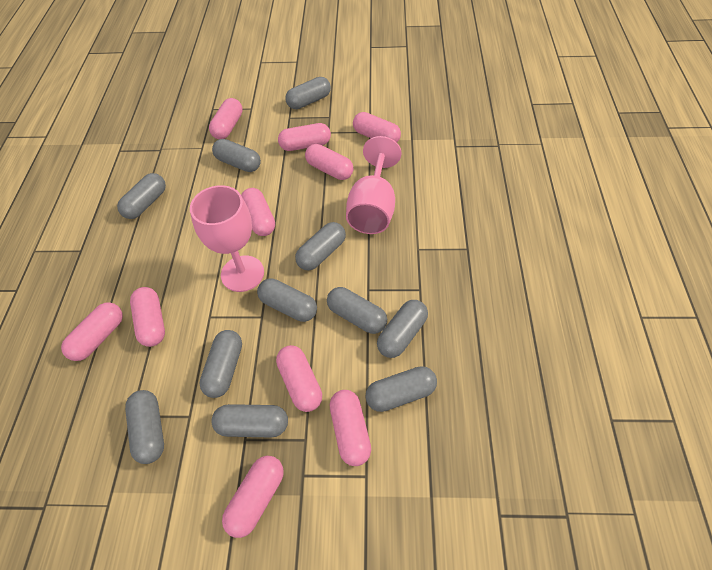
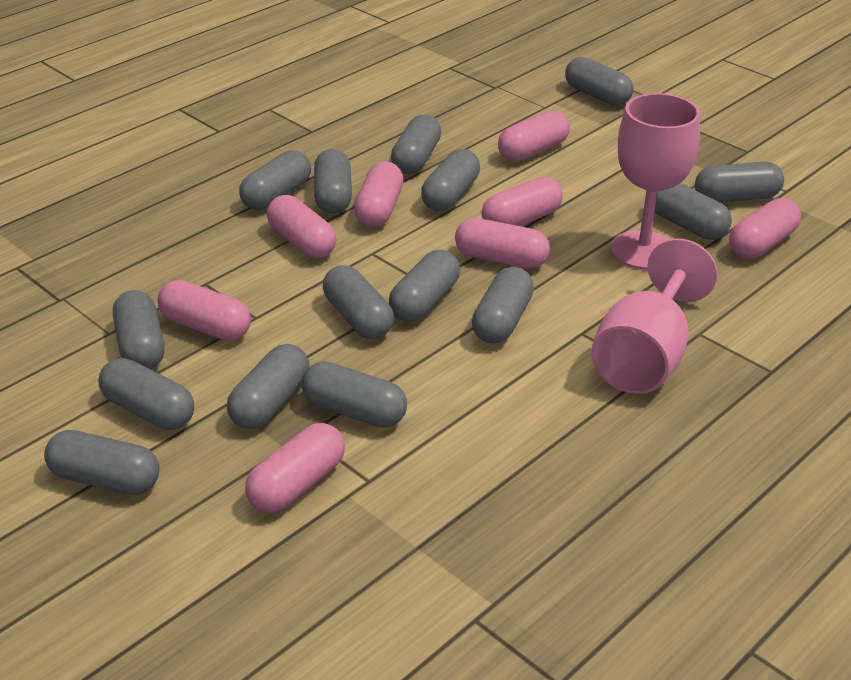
grey capsule: 11 -> 15
pink capsule: 10 -> 8

